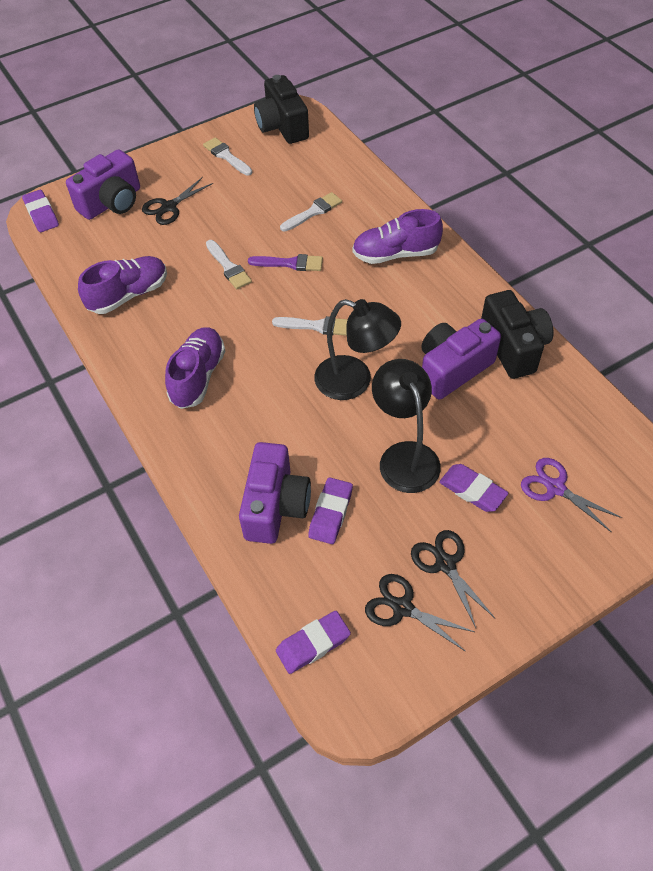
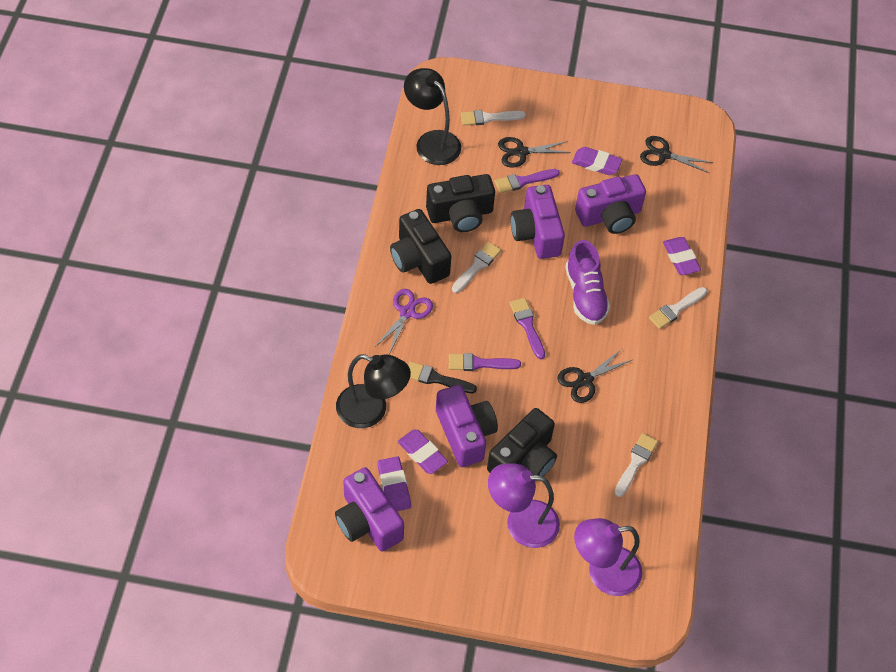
black brush: 0 -> 1
black camera: 2 -> 3
purple brush: 1 -> 3
purple camera: 3 -> 4
purple lamp: 0 -> 2
purple shoe: 3 -> 1

